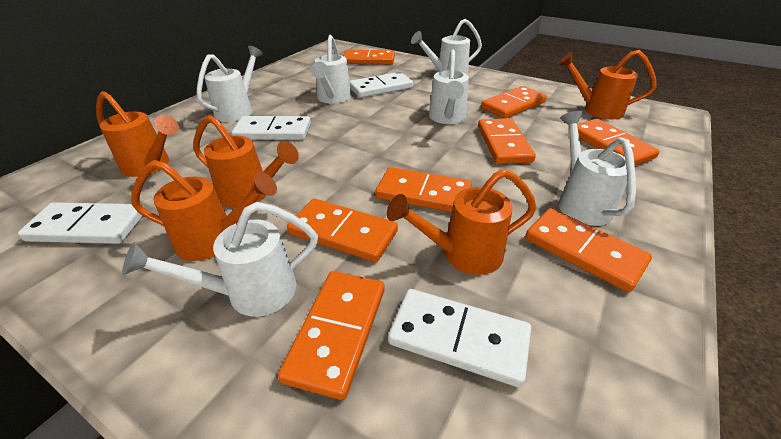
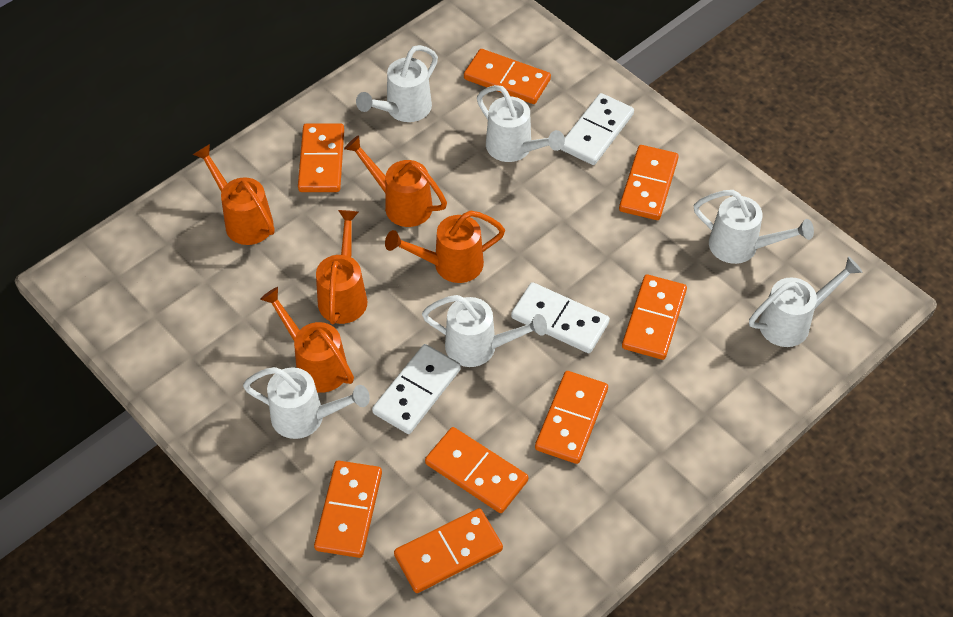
white domino: 4 -> 3

